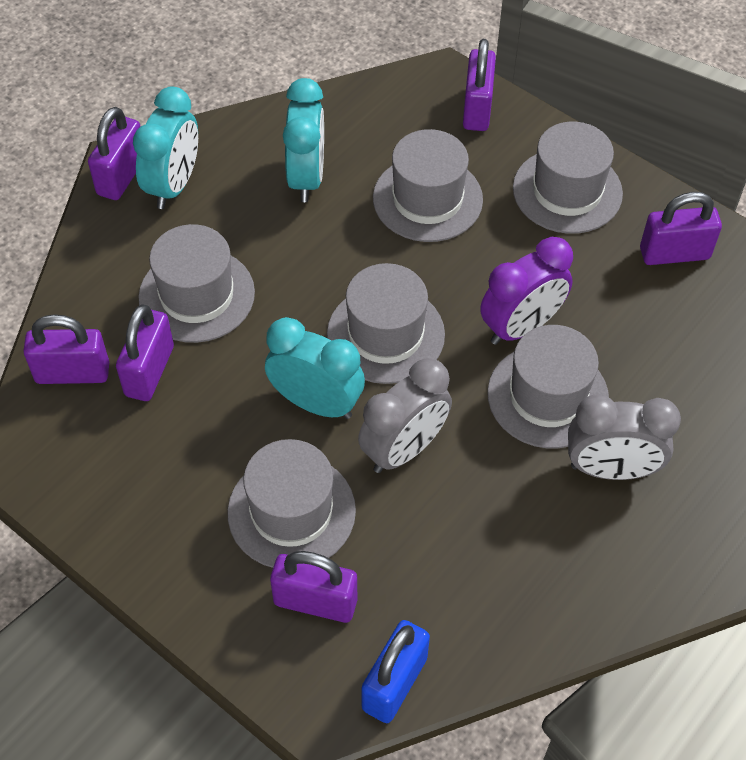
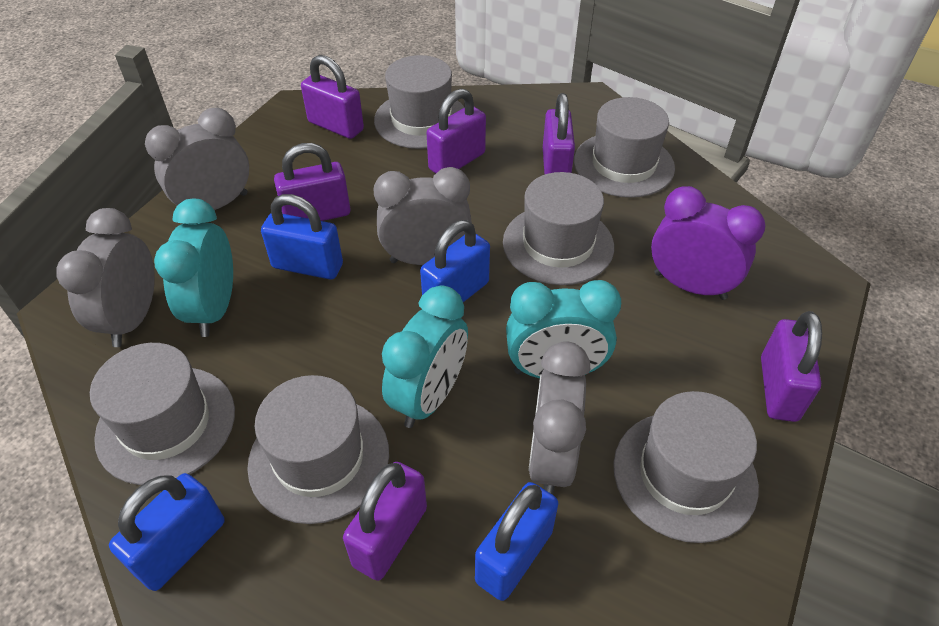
blue padlock: 1 -> 4
grey clock: 2 -> 4

